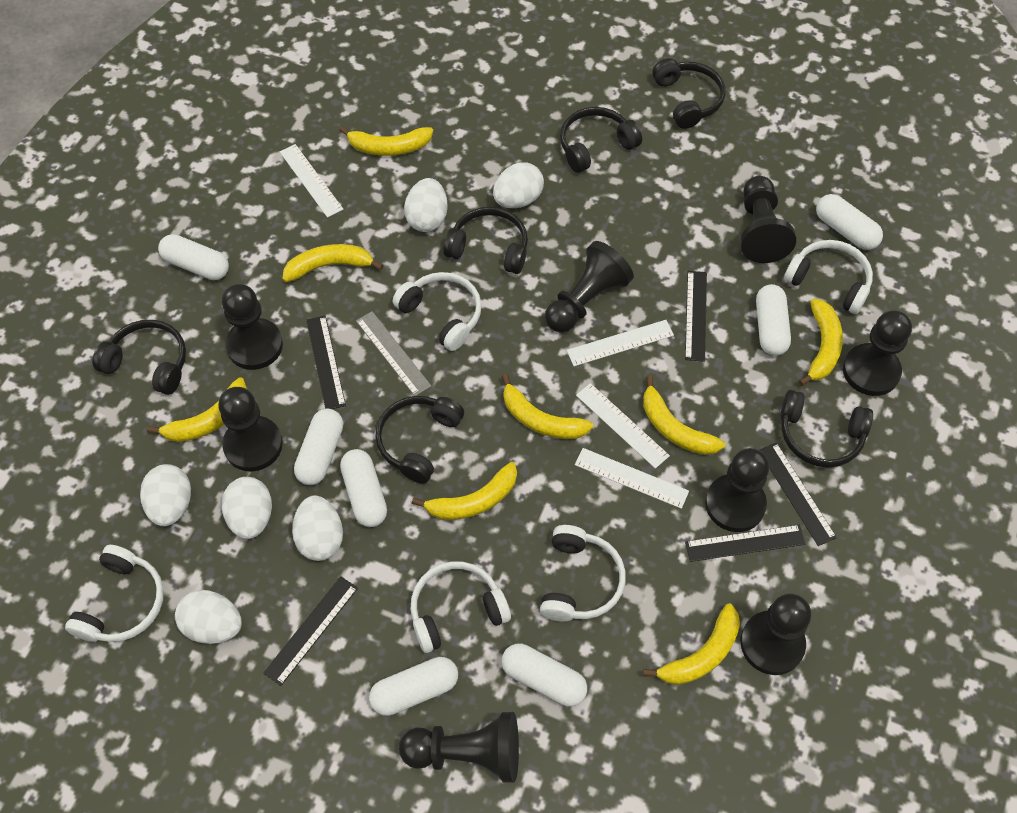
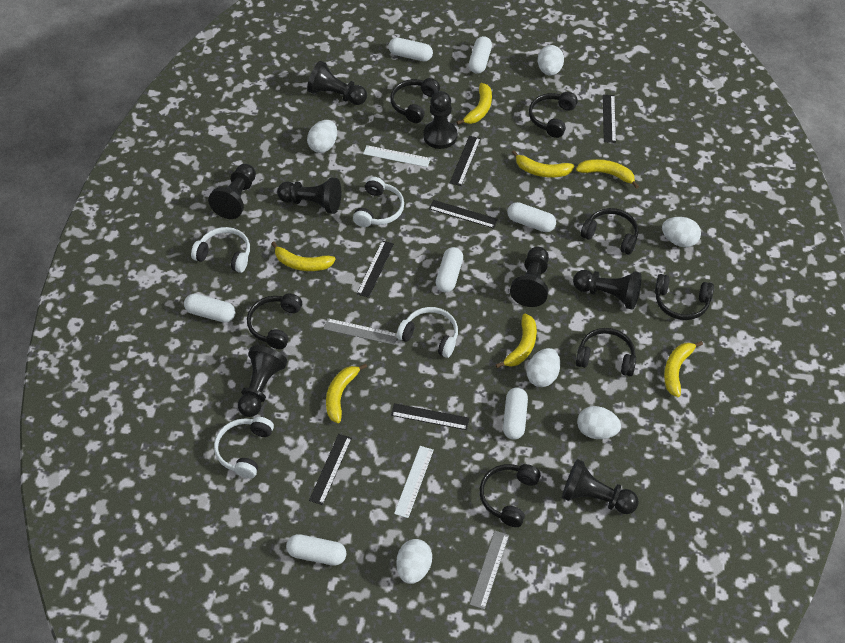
black headphones: 6 -> 7
black ruler: 5 -> 6
grey ruler: 1 -> 2
white headphones: 5 -> 4
white ruler: 4 -> 2
yellow banana: 8 -> 7

